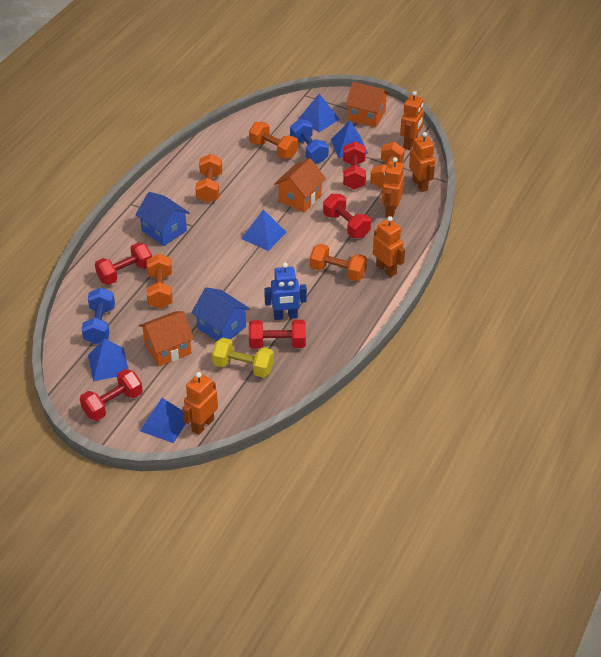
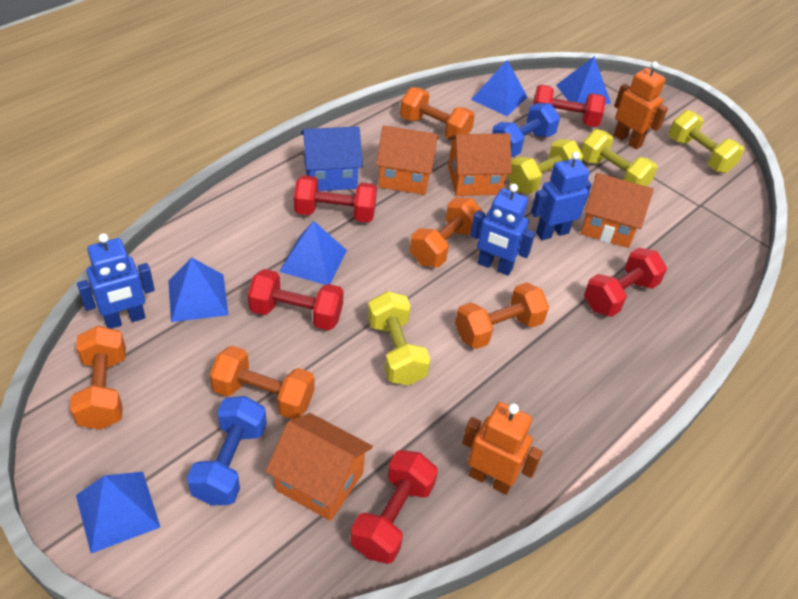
blue house: 2 -> 1
blue robot: 1 -> 3
orange house: 3 -> 4
orange robot: 5 -> 2
yellow dumbbell: 1 -> 4

